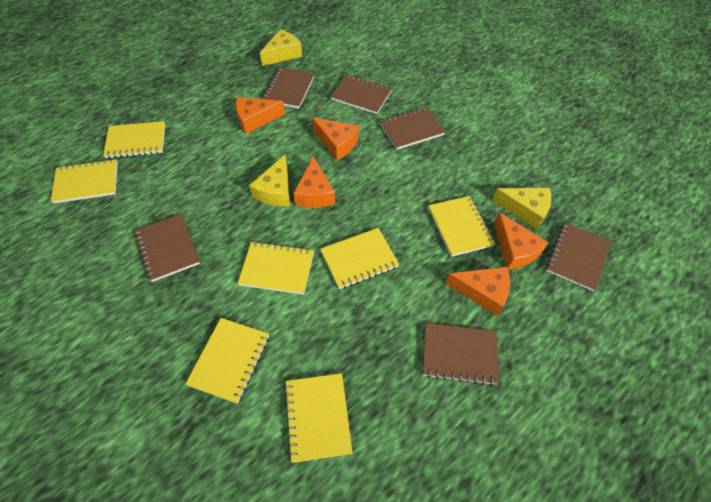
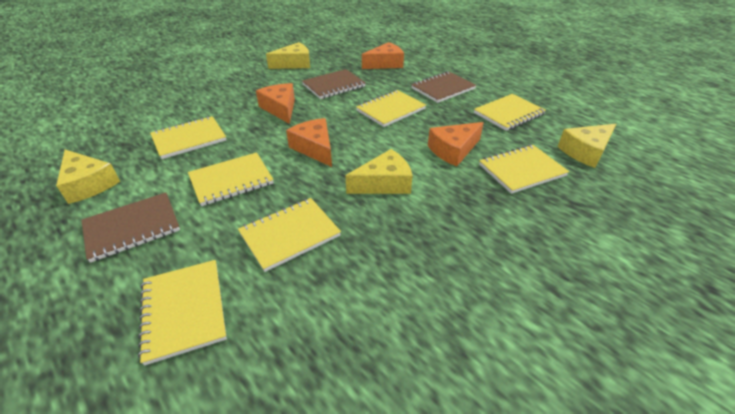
brown notebook: 6 -> 3
orange cheese: 5 -> 4
yellow cheese: 3 -> 4

